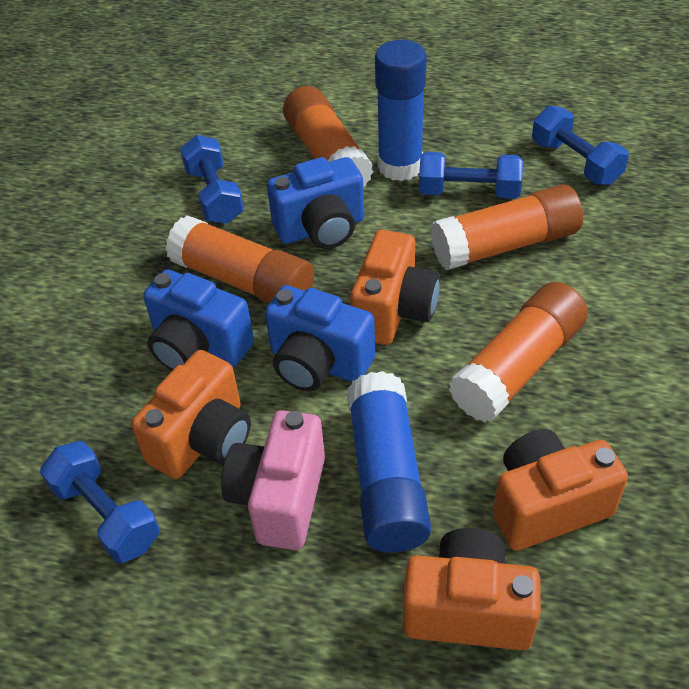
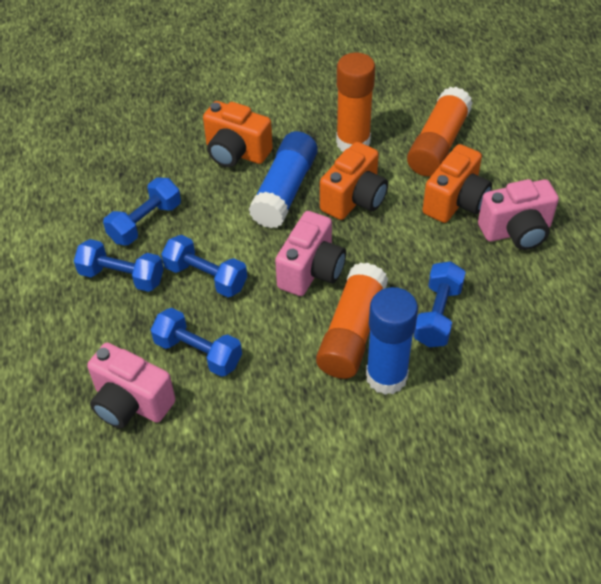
blue camera: 3 -> 0
blue dumbbell: 4 -> 5
orange camera: 4 -> 3
orange glue stick: 4 -> 3
pink camera: 1 -> 3

